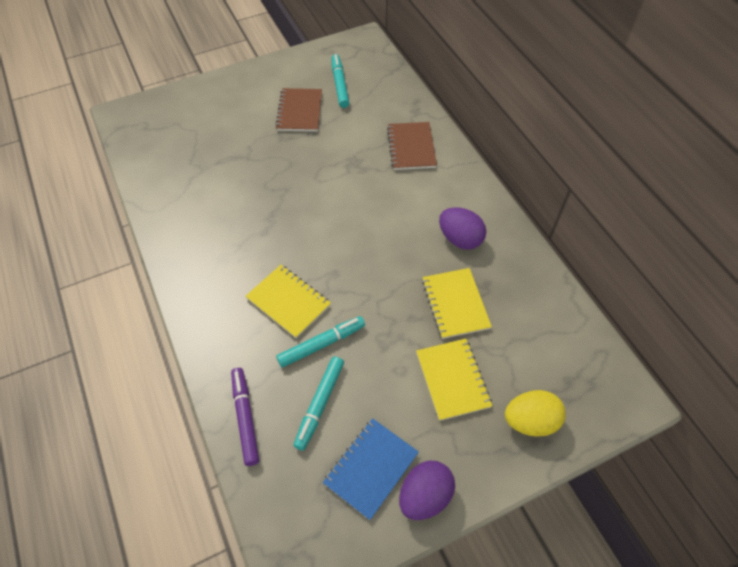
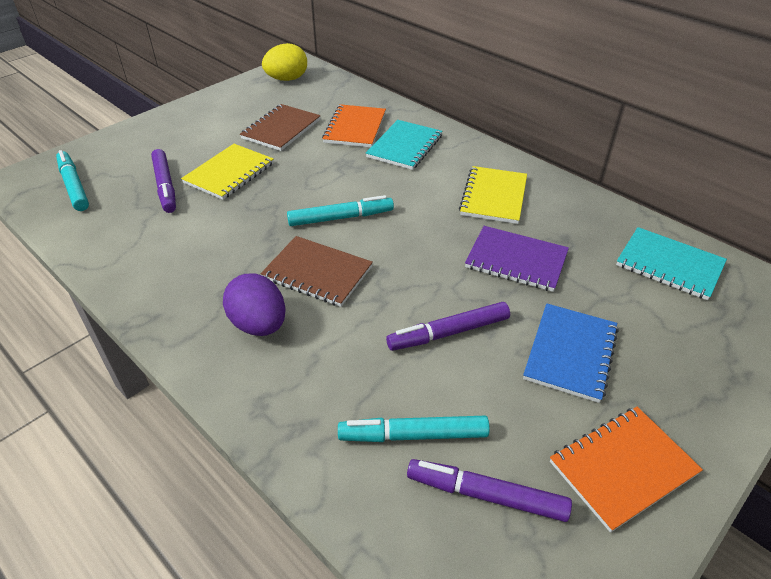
orange notebook: 0 -> 2
purple egg: 2 -> 1
purple marker: 1 -> 3
purple notebook: 0 -> 1
turquoise notebook: 0 -> 2
yellow notebook: 3 -> 2

